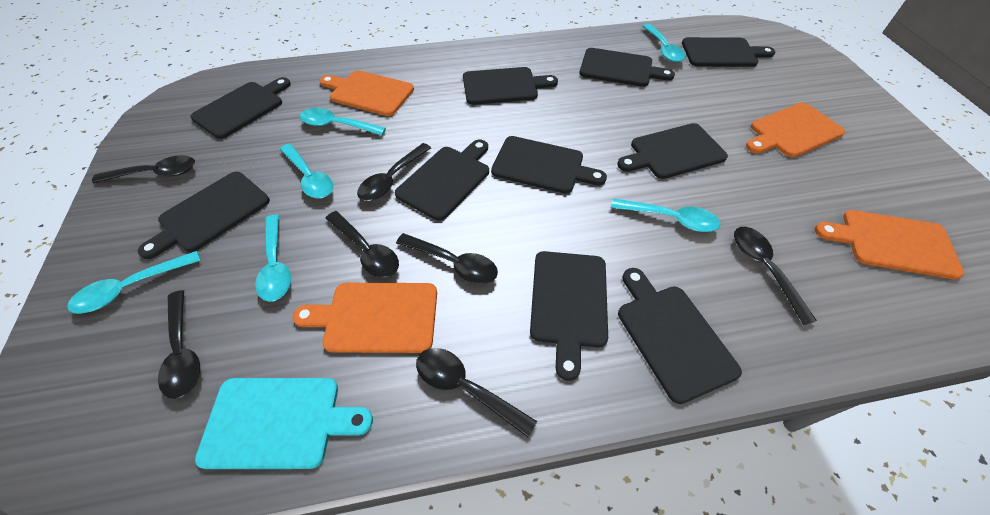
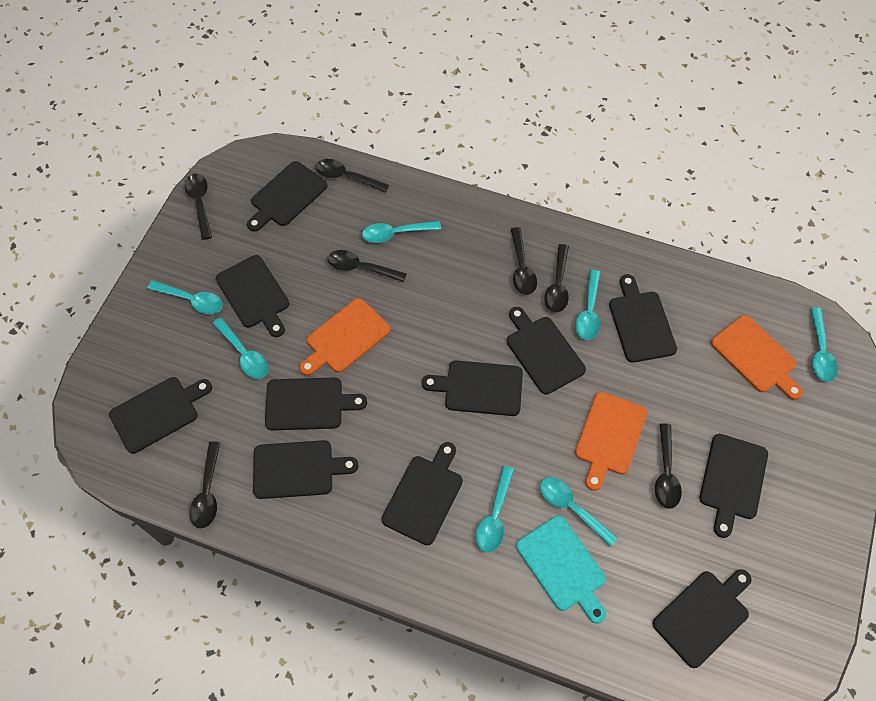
black cutting board: 10 -> 11
orange cutting board: 4 -> 3
turquoise spoon: 6 -> 7

